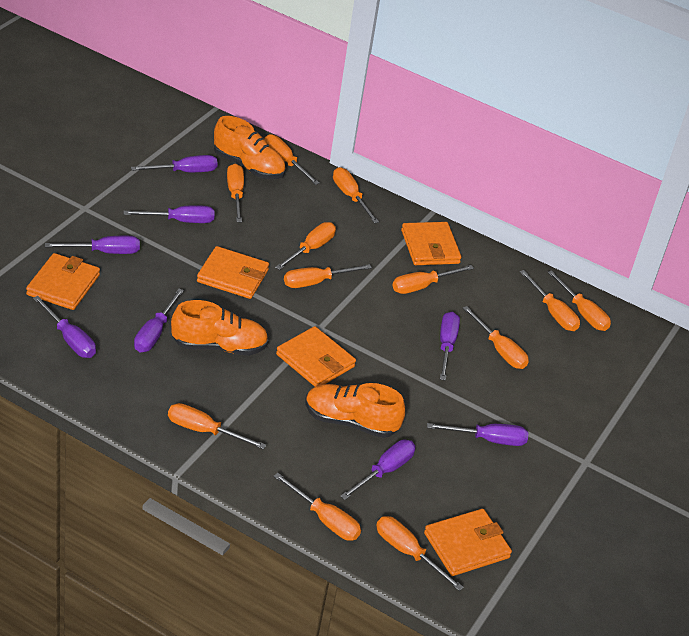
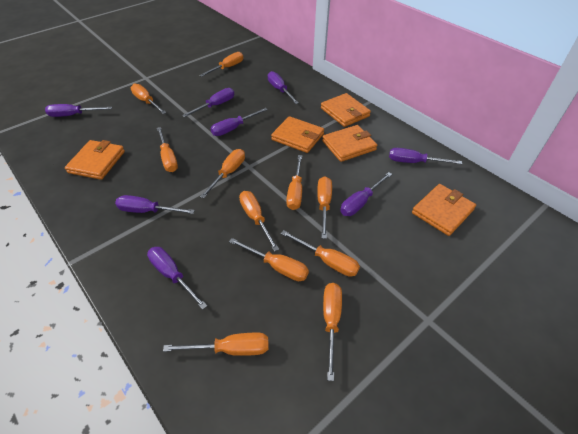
orange screwdriver: 12 -> 11
orange shoe: 3 -> 0

